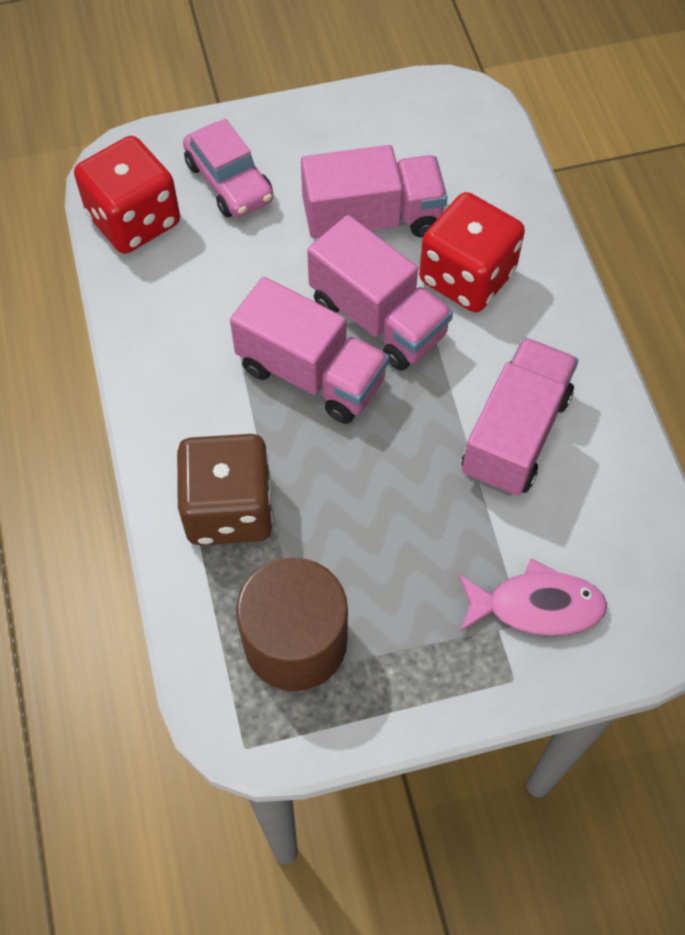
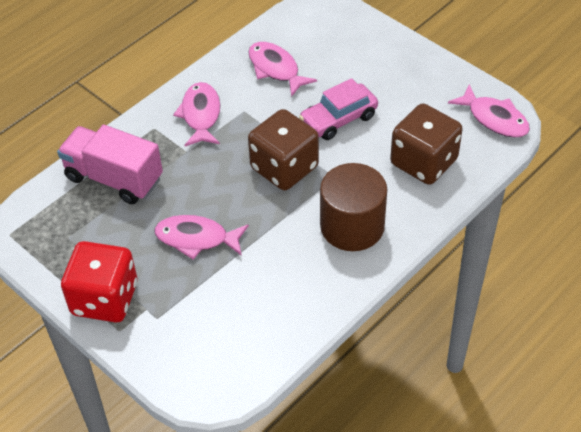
brown dice: 1 -> 2
pink fish: 1 -> 4
pink truck: 4 -> 1
red dice: 2 -> 1

